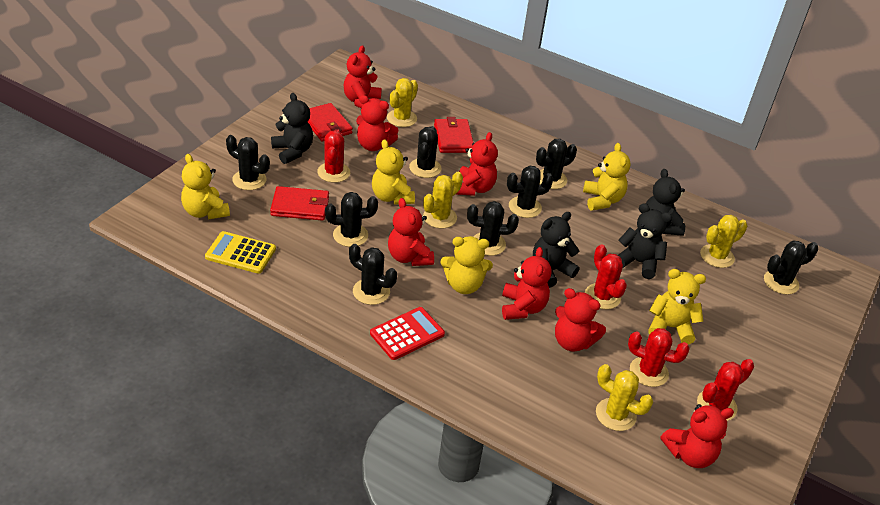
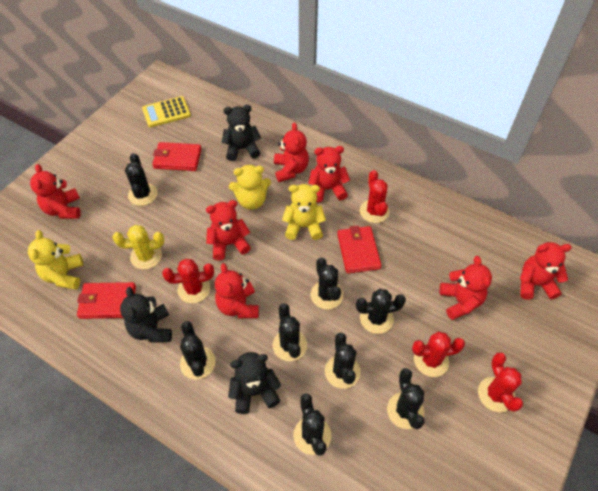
black teddy bear: 4 -> 3
red calculator: 1 -> 0
yellow cactus: 4 -> 1
yellow teddy bear: 5 -> 3

